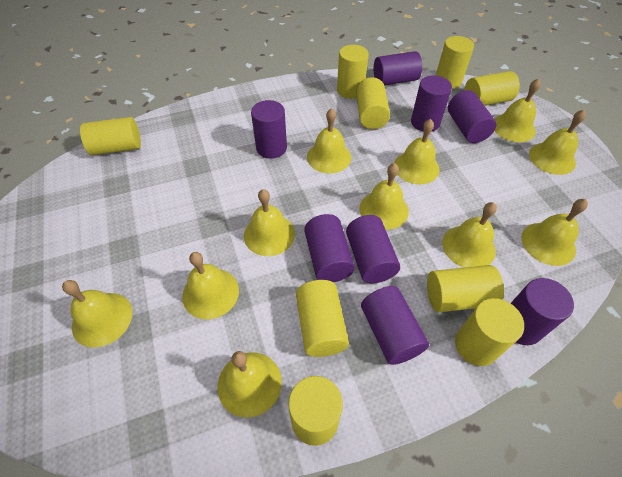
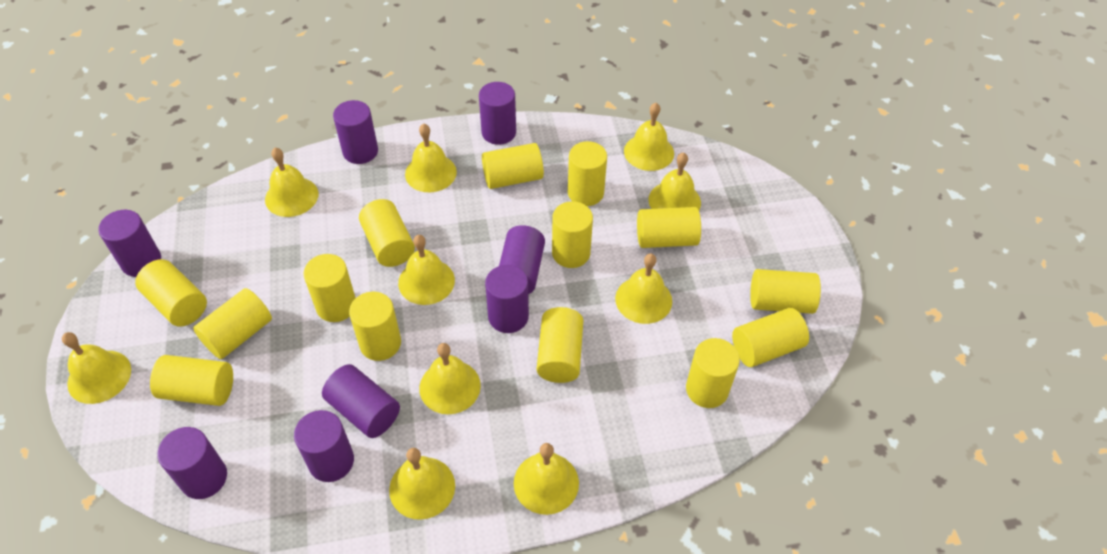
yellow bell: 11 -> 10
yellow cylinder: 9 -> 14

